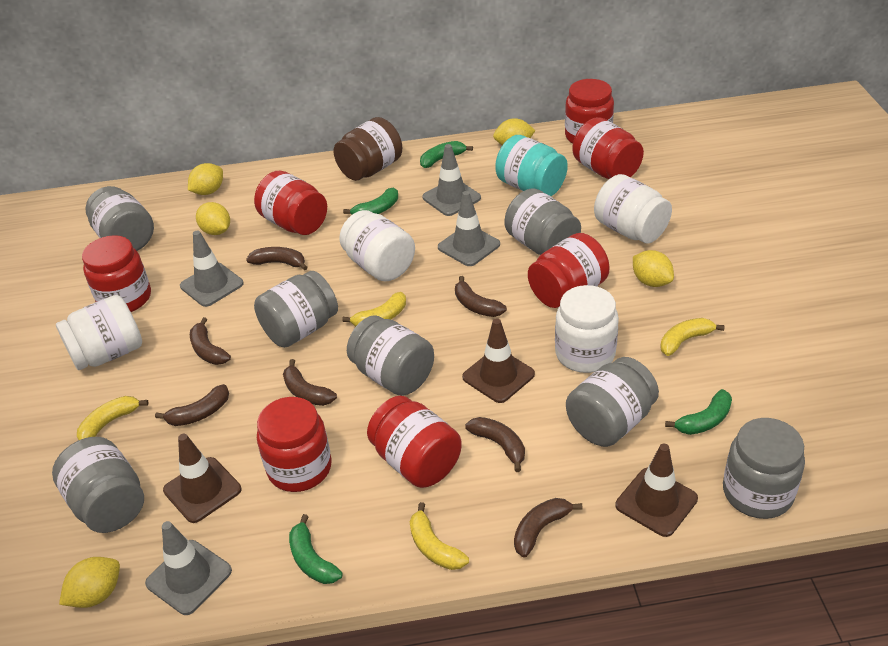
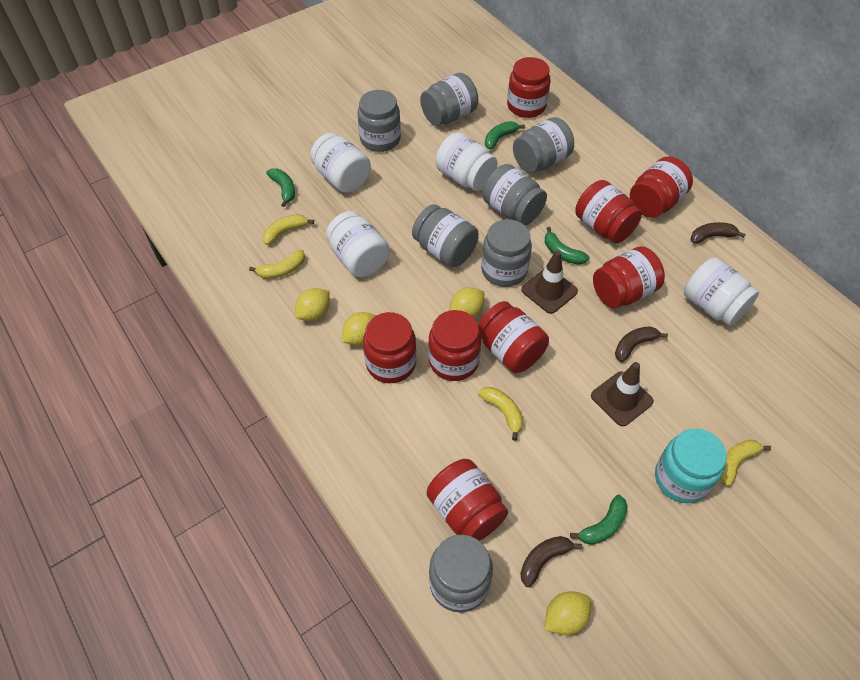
brown banana: 7 -> 3
brown jar: 1 -> 0
brown traffic cone: 3 -> 2
grey traffic cone: 4 -> 0
red jar: 7 -> 8
yellow lemon: 5 -> 4

